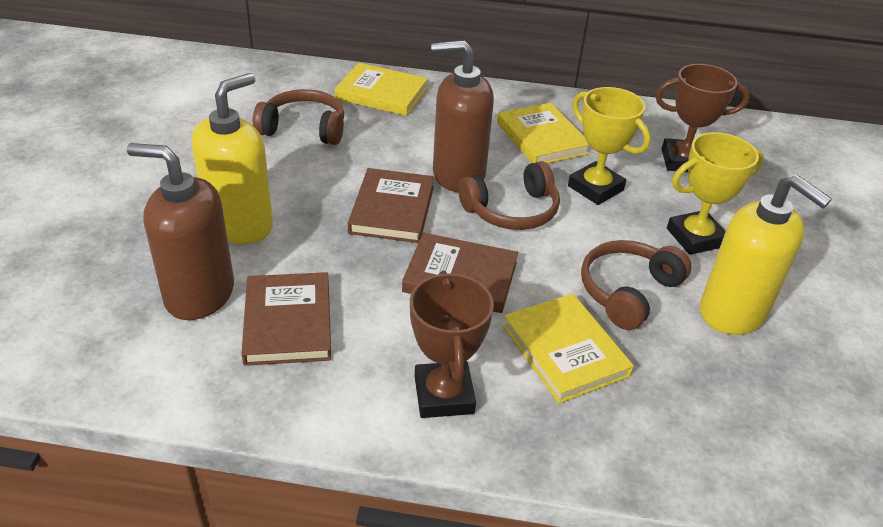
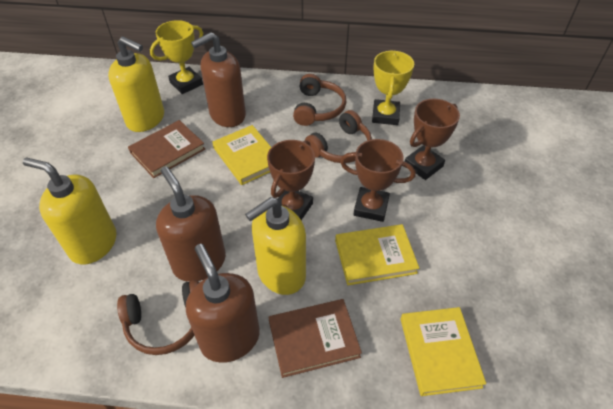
brown book: 3 -> 2
brown soap dispenser: 2 -> 3
brown trophy: 2 -> 3
yellow soap dispenser: 2 -> 3

